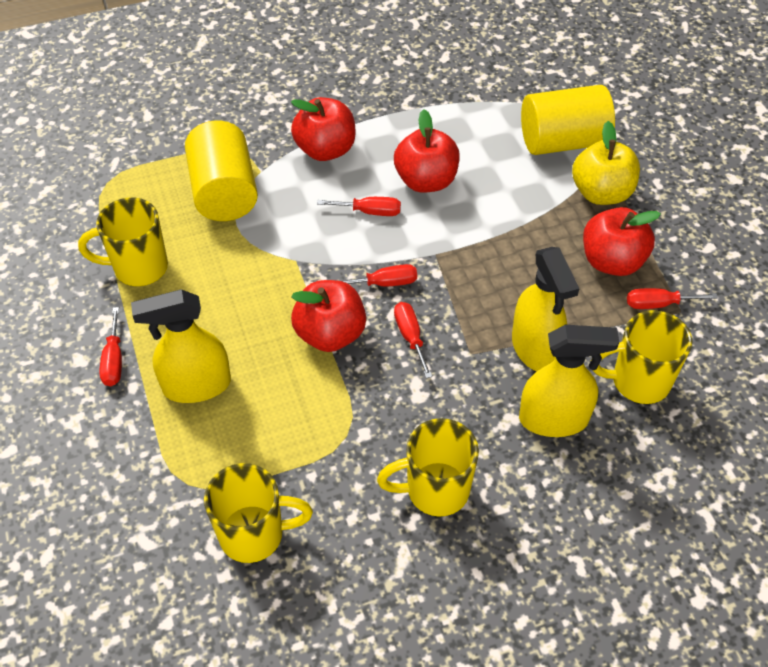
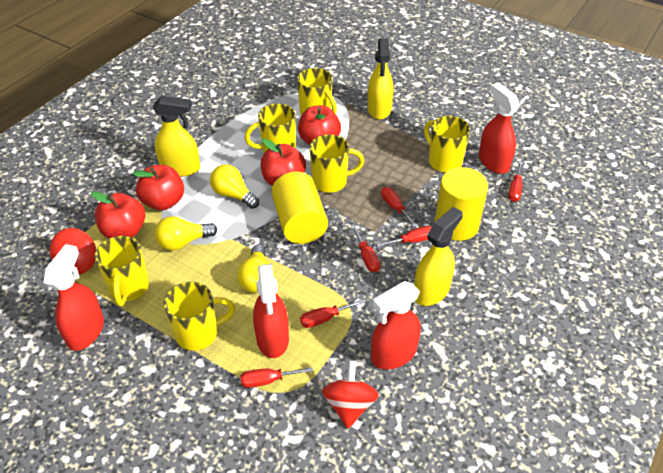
red screwdriver: 5 -> 6
red spinning top: 0 -> 2
red spray bottle: 0 -> 4
yellow apple: 1 -> 0
yellow light bulb: 0 -> 3
yellow mug: 4 -> 6

